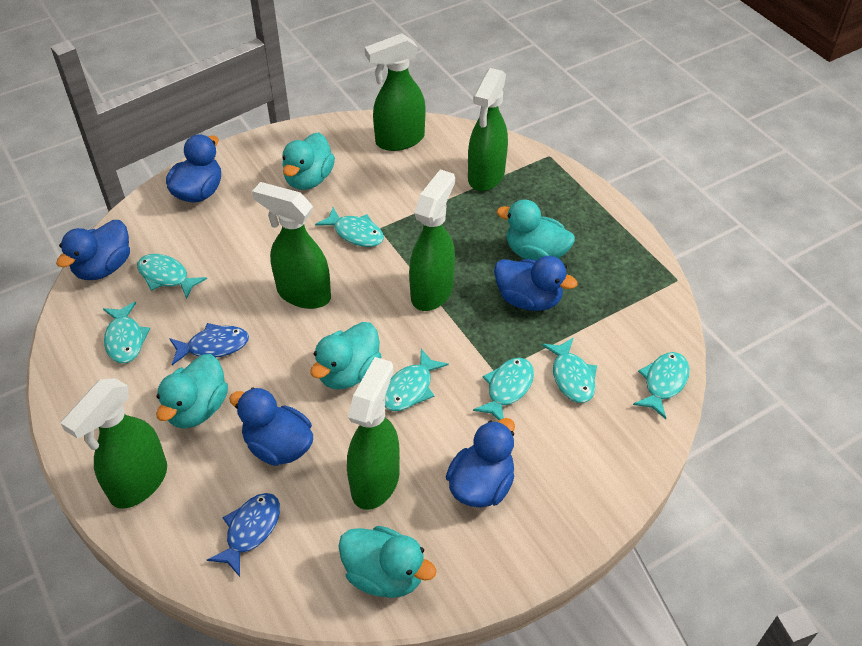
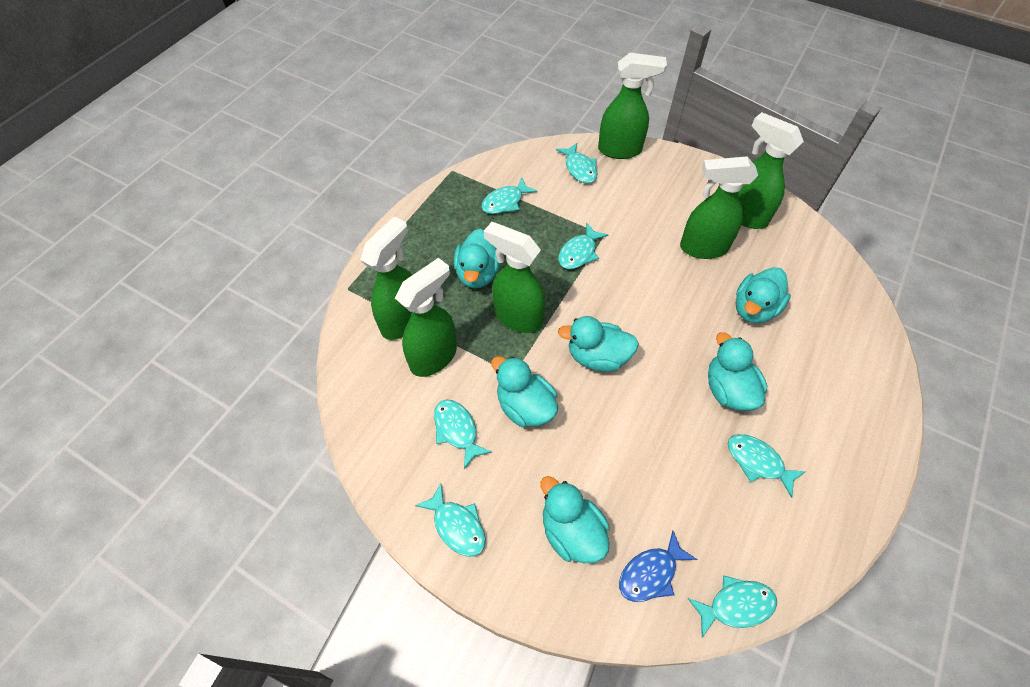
blue duck: 5 -> 0
blue fish: 2 -> 1
turquoise duck: 5 -> 6

